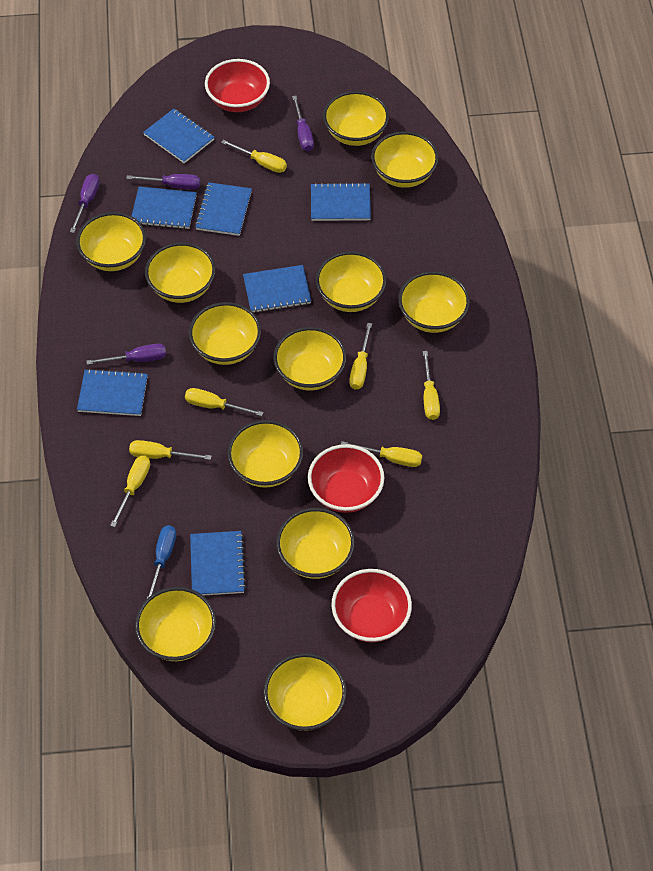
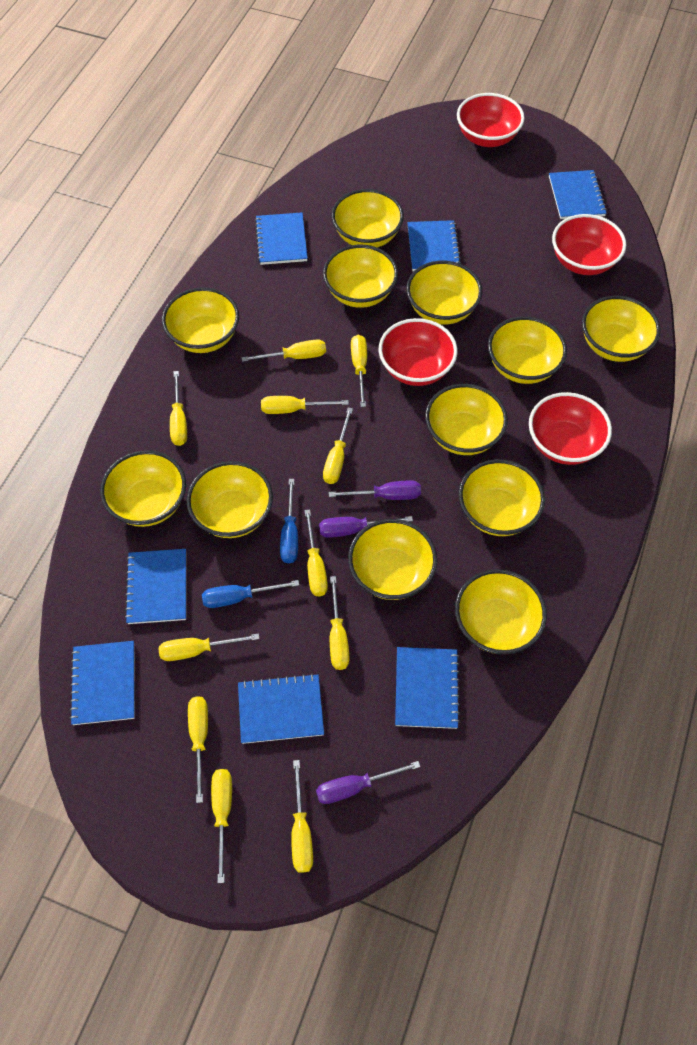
blue screwdriver: 1 -> 2
purple screwdriver: 4 -> 3
red bowl: 3 -> 4
yellow screwdriver: 7 -> 11

